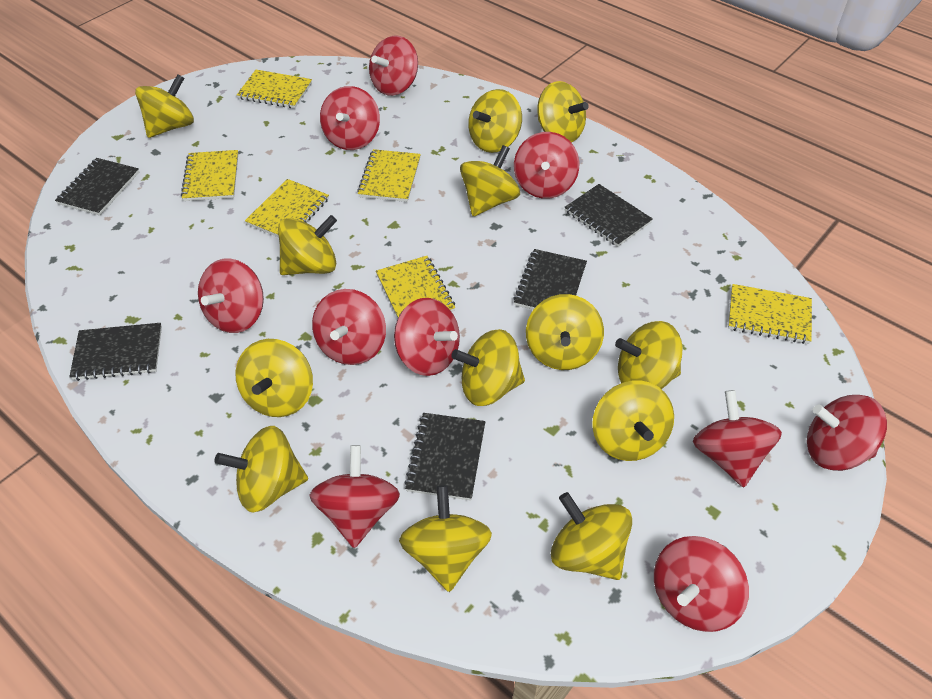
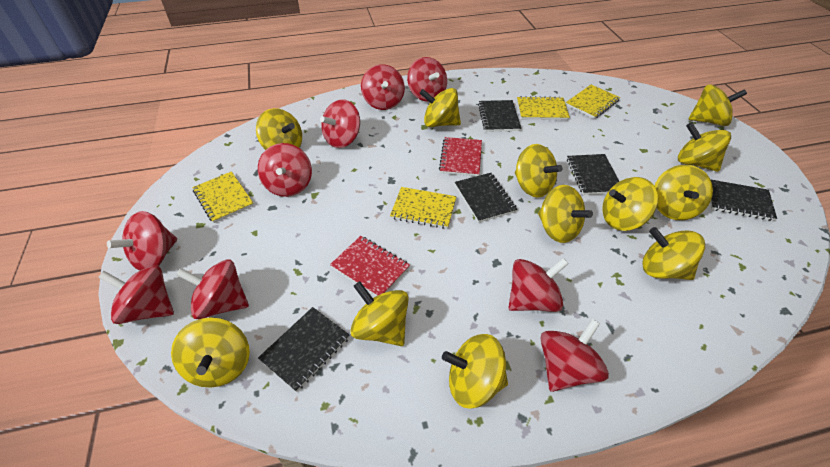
red notebook: 0 -> 2
red spinning top: 10 -> 9
yellow notebook: 6 -> 4
yellow spinning top: 13 -> 12

